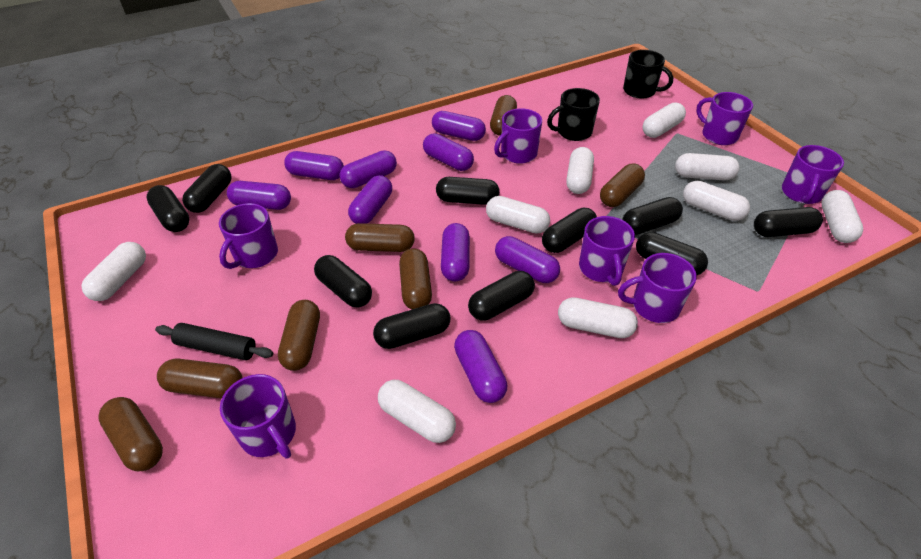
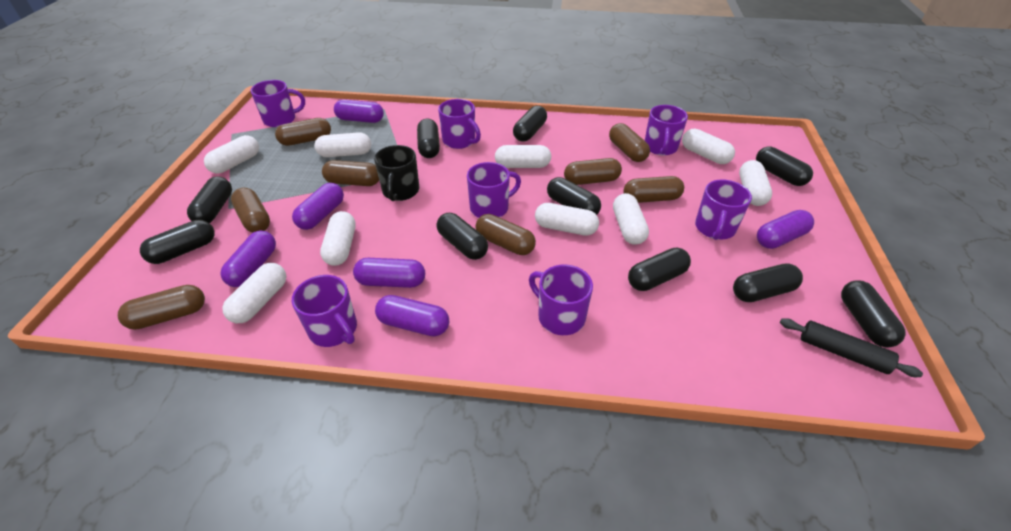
black mug: 2 -> 1
brown capsule: 7 -> 8
purple capsule: 9 -> 6

